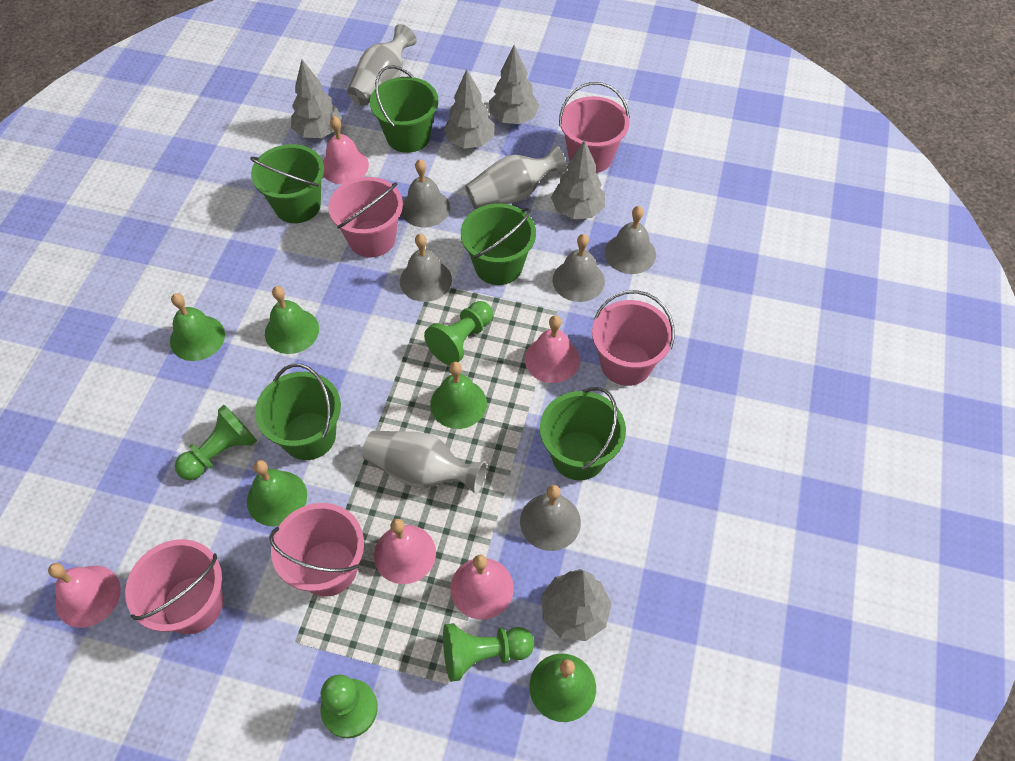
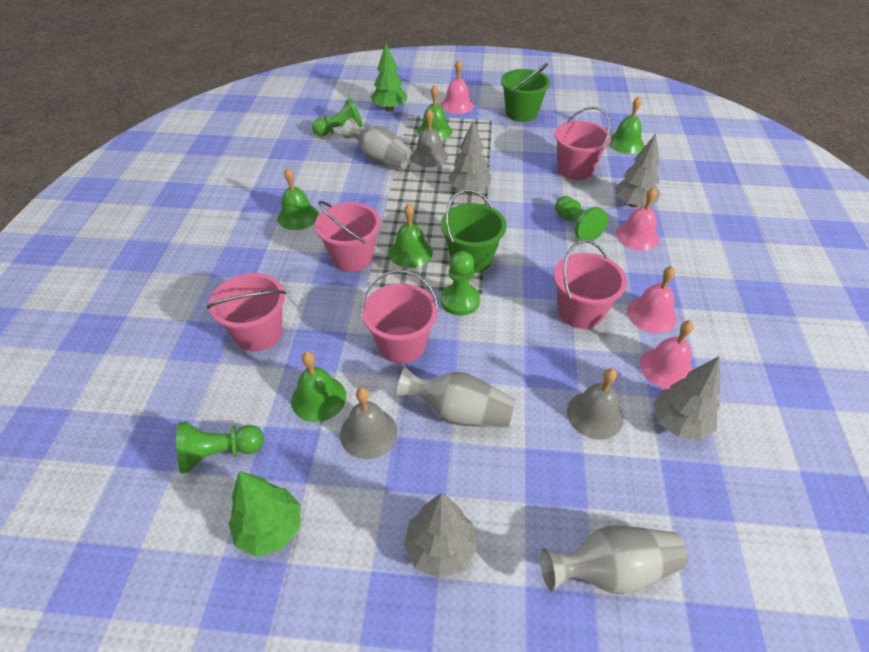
green bucket: 5 -> 2
green tree: 0 -> 2
grey bell: 5 -> 3
grey tree: 5 -> 4
pink bell: 5 -> 4

